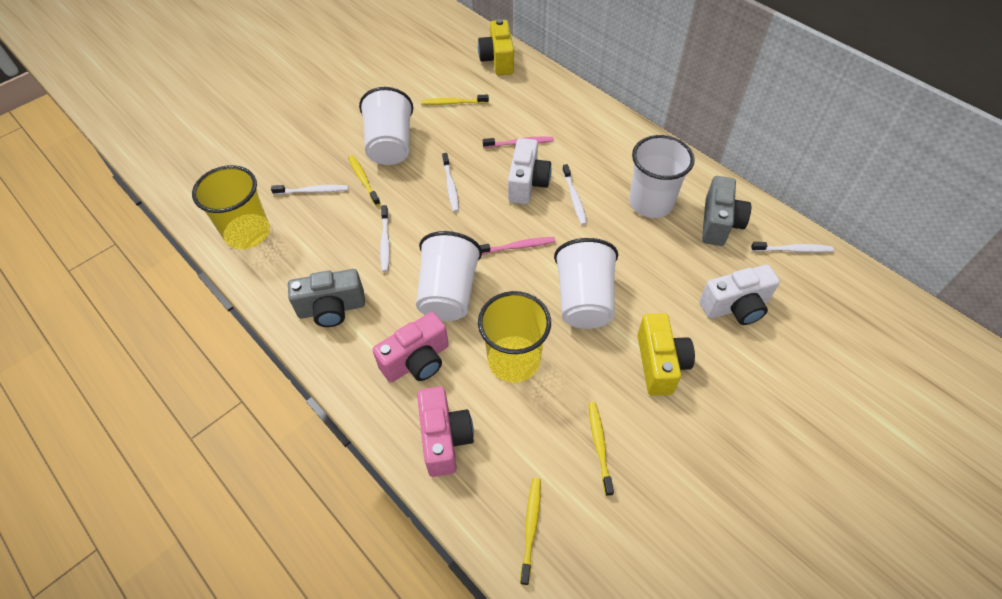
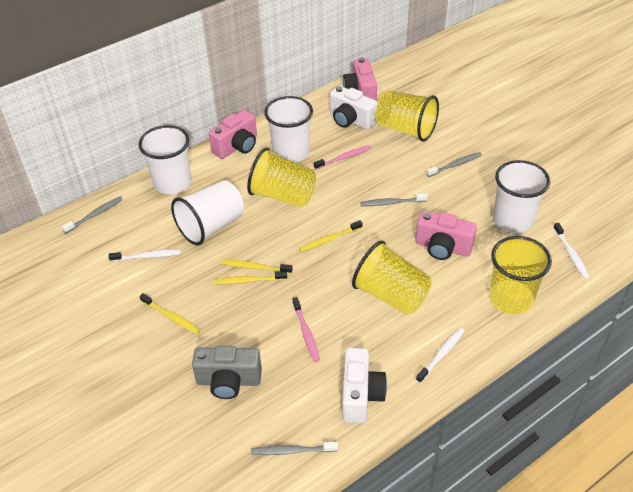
grey camera: 2 -> 1
grey toothbrush: 0 -> 4
pink camera: 2 -> 3
white toothbrush: 5 -> 3
yellow camera: 2 -> 0
yellow cup: 2 -> 4

